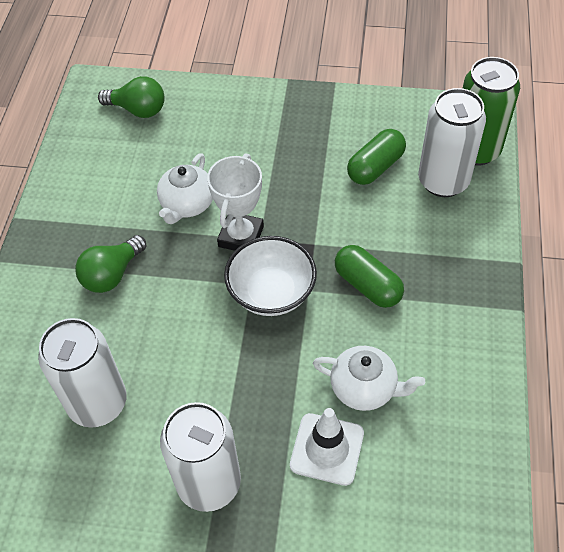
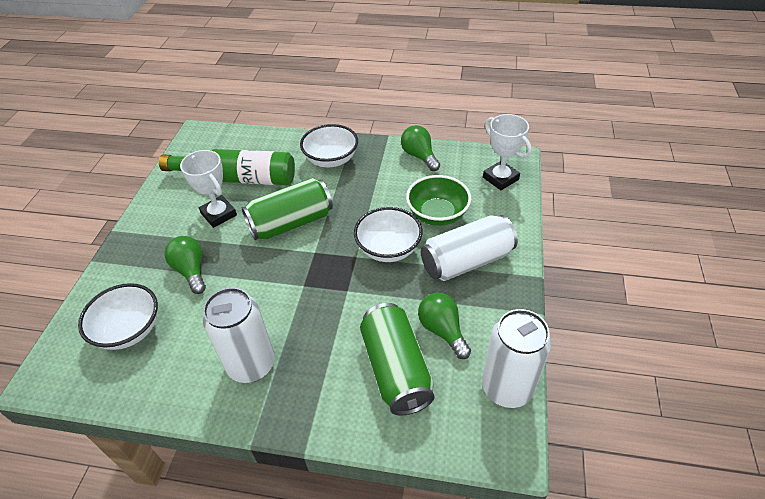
green bottle: 0 -> 1
green bowl: 0 -> 1
green can: 1 -> 2
green capsule: 2 -> 0
green light bulb: 2 -> 3
white bowl: 1 -> 3
white teapot: 2 -> 0
white traffic cone: 1 -> 0
white trophy: 1 -> 2

